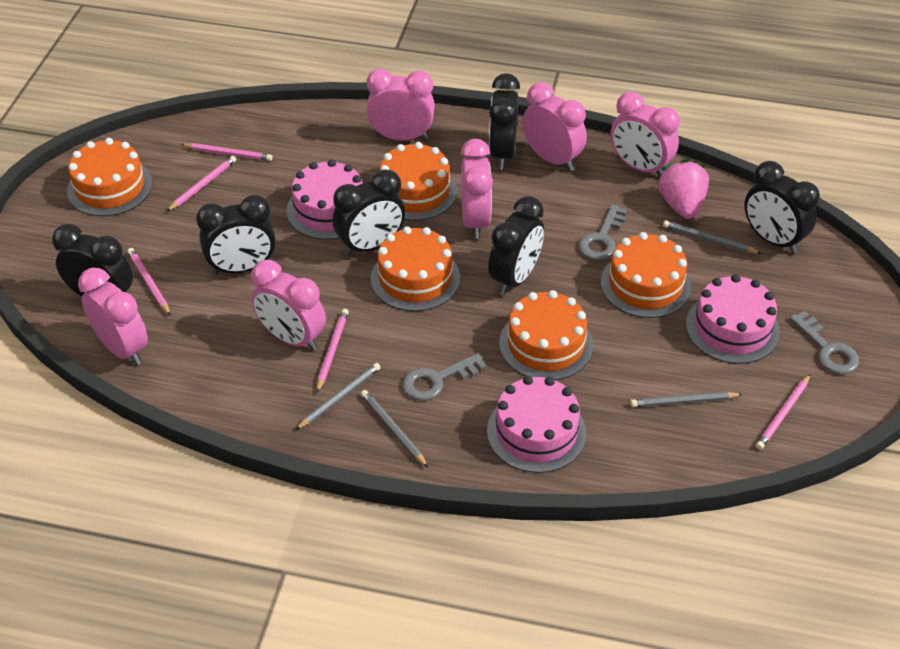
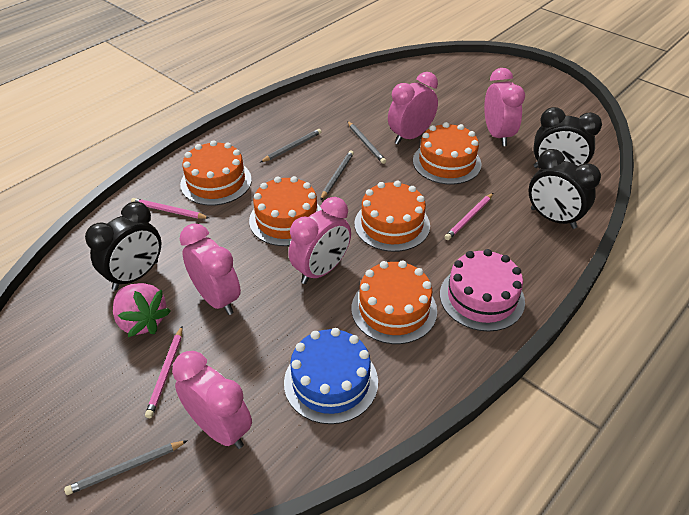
black clock: 6 -> 3
blue cake: 0 -> 1
grey key: 3 -> 0
pink cake: 3 -> 1
pink clock: 6 -> 5
pink pencil: 5 -> 3

